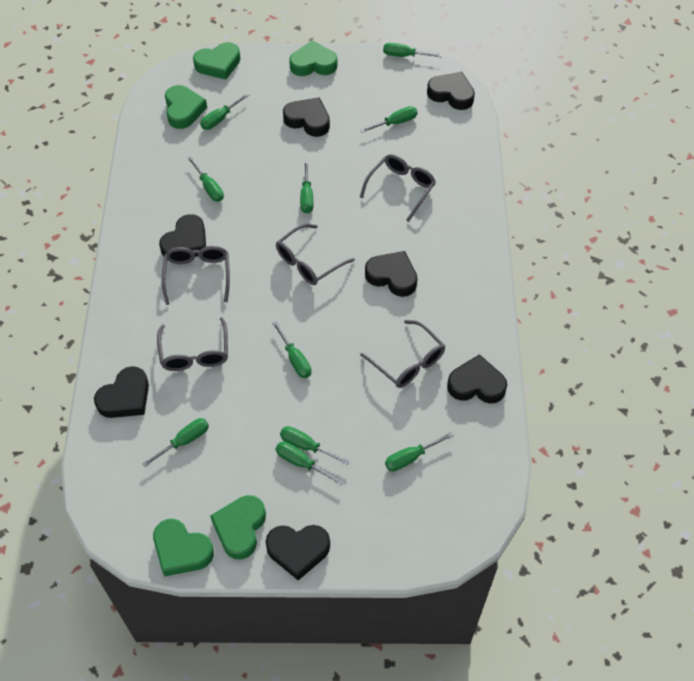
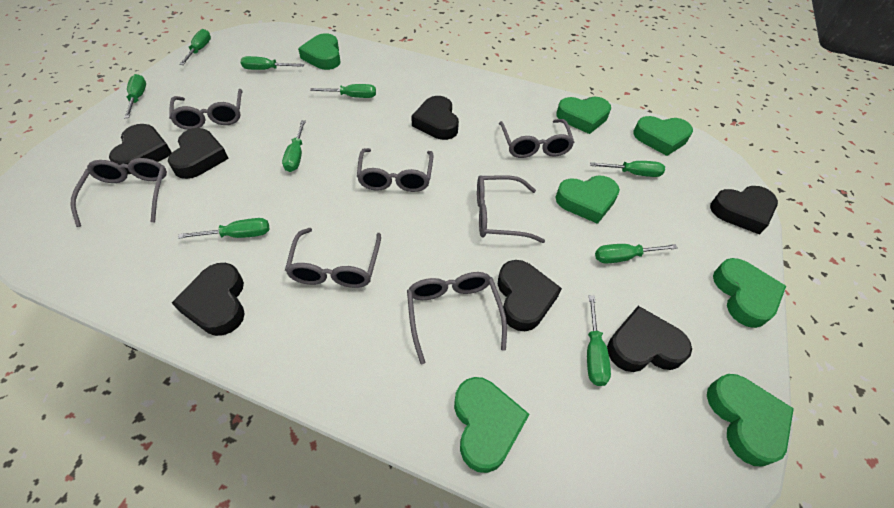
green heart: 5 -> 7
green screwdriver: 10 -> 9
grey glasses: 5 -> 7

